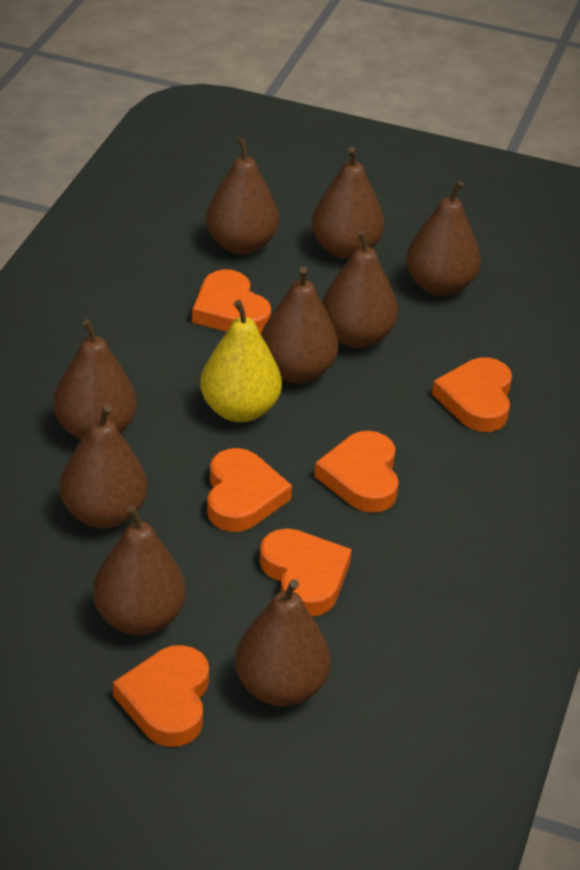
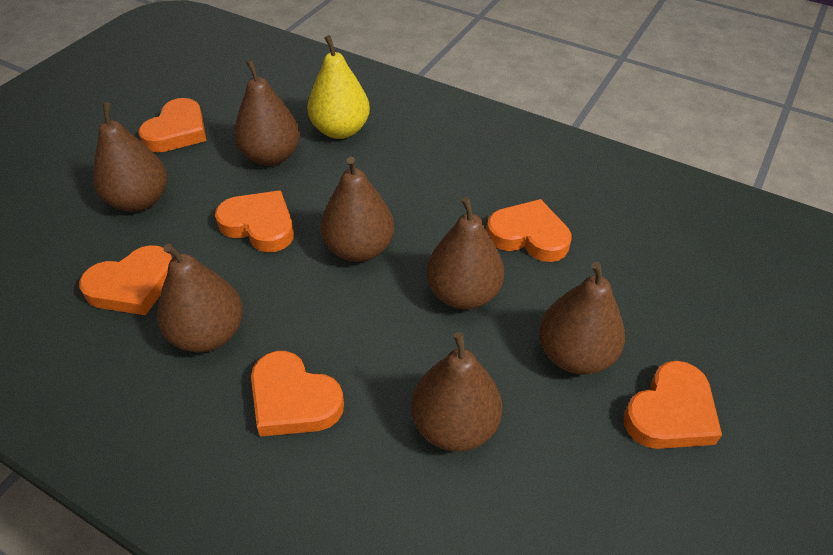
brown pear: 9 -> 7

